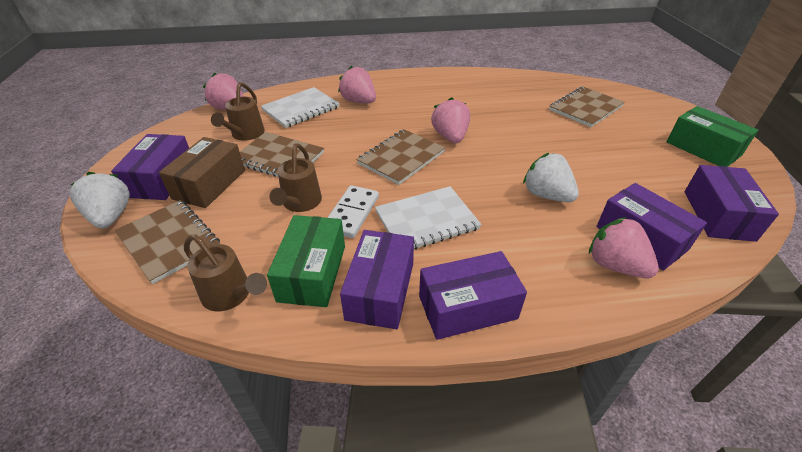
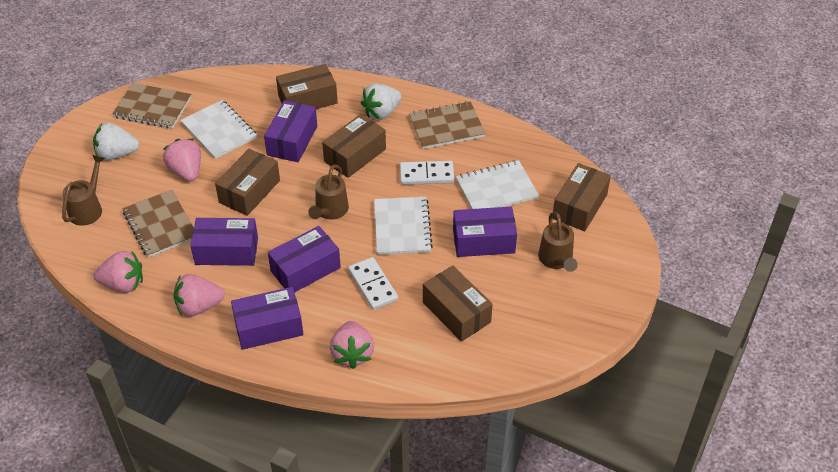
brown box: 1 -> 5
brown notebook: 4 -> 3
green box: 2 -> 0
white domino: 1 -> 2
white notebook: 2 -> 3

